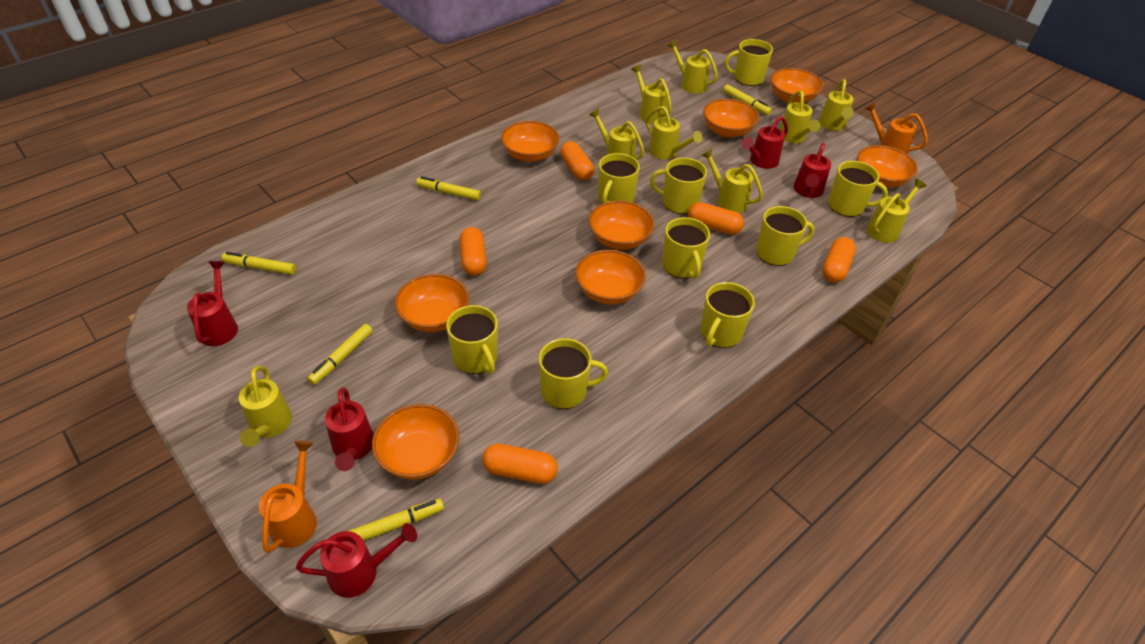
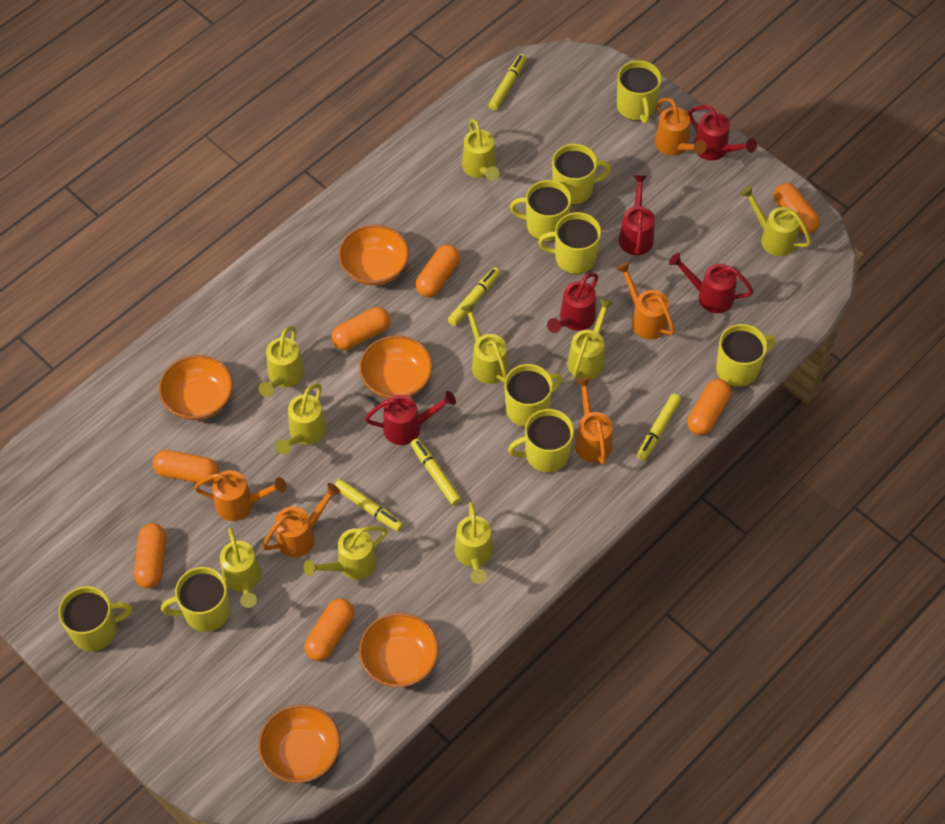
orange bowl: 8 -> 5
orange capsule: 5 -> 7
orange watering can: 2 -> 5

